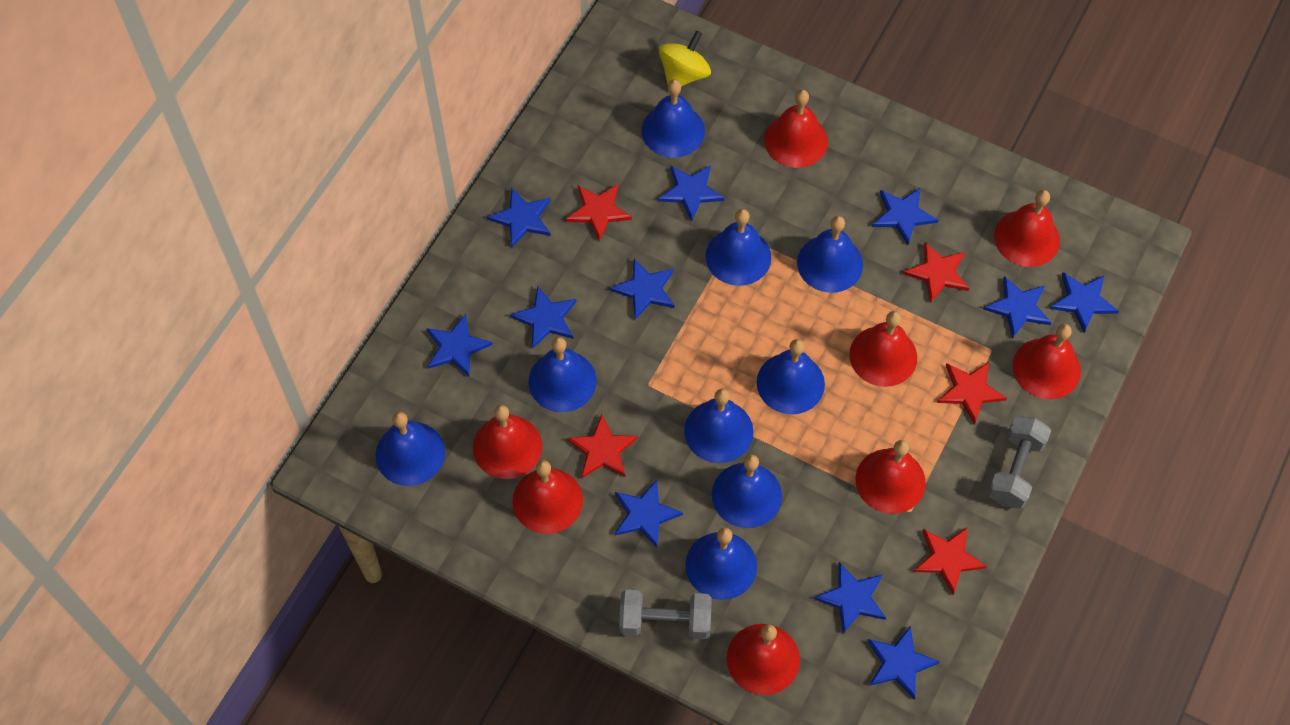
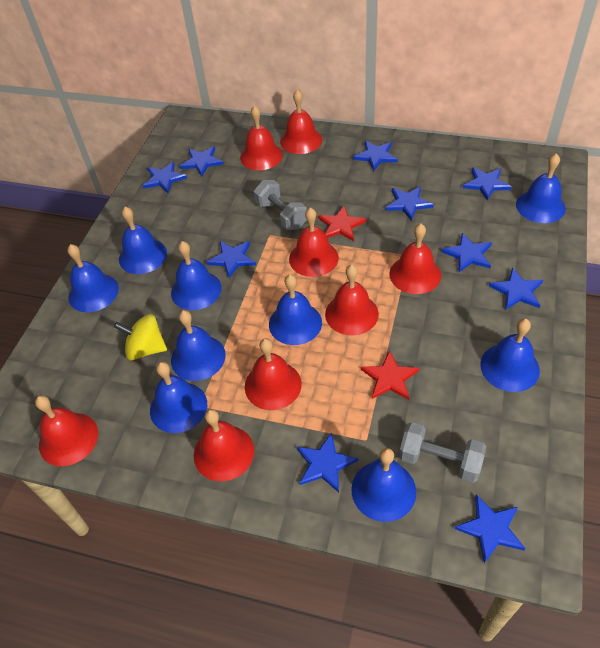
blue star: 11 -> 10
red star: 5 -> 2

